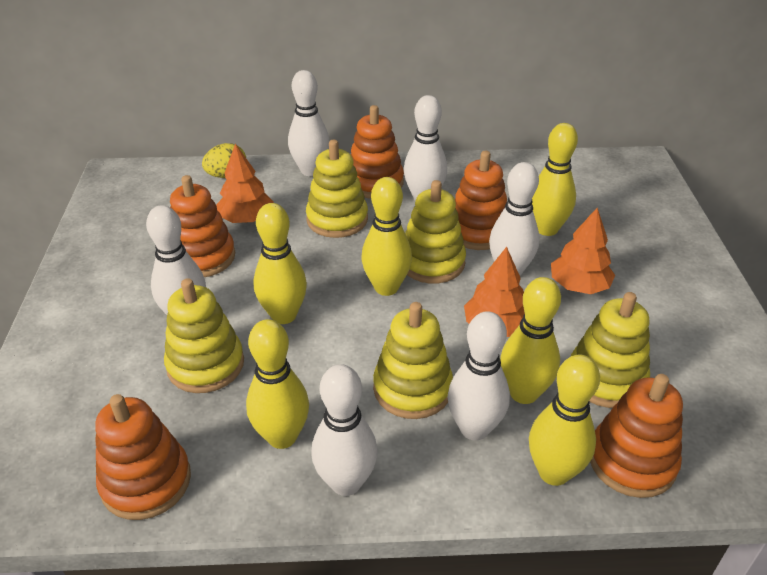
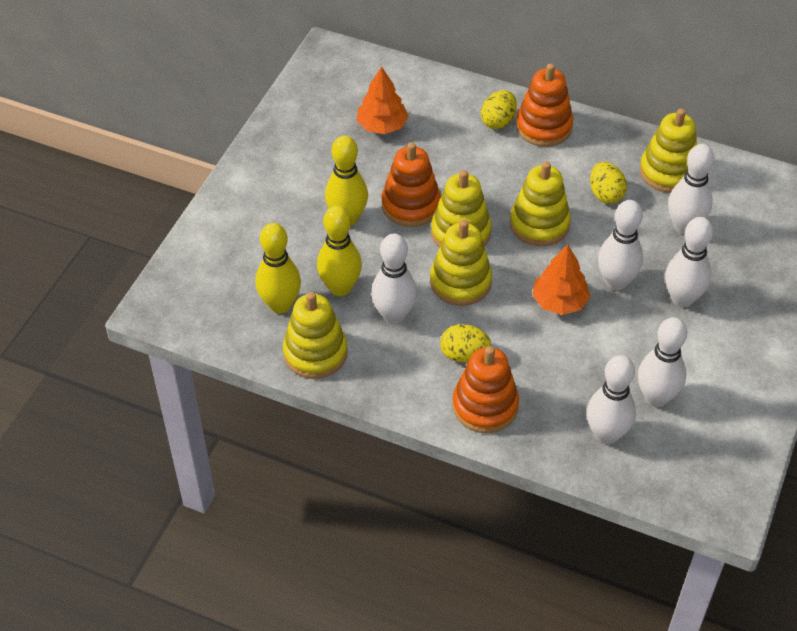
orange stacking toy: 5 -> 3
orange tree: 3 -> 2
yellow bowling pin: 6 -> 3
yellow egg: 1 -> 3

